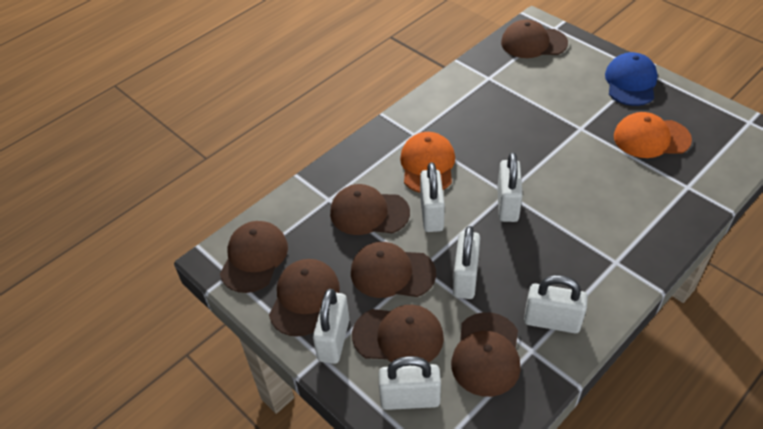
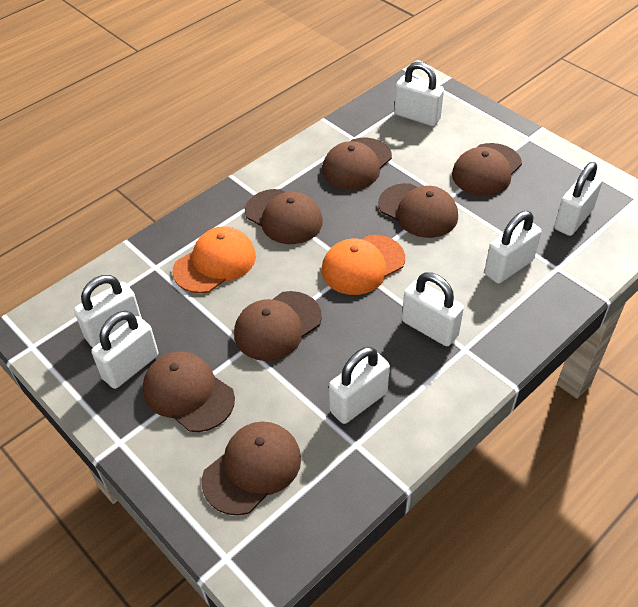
blue cap: 1 -> 0
white padlock: 6 -> 7

